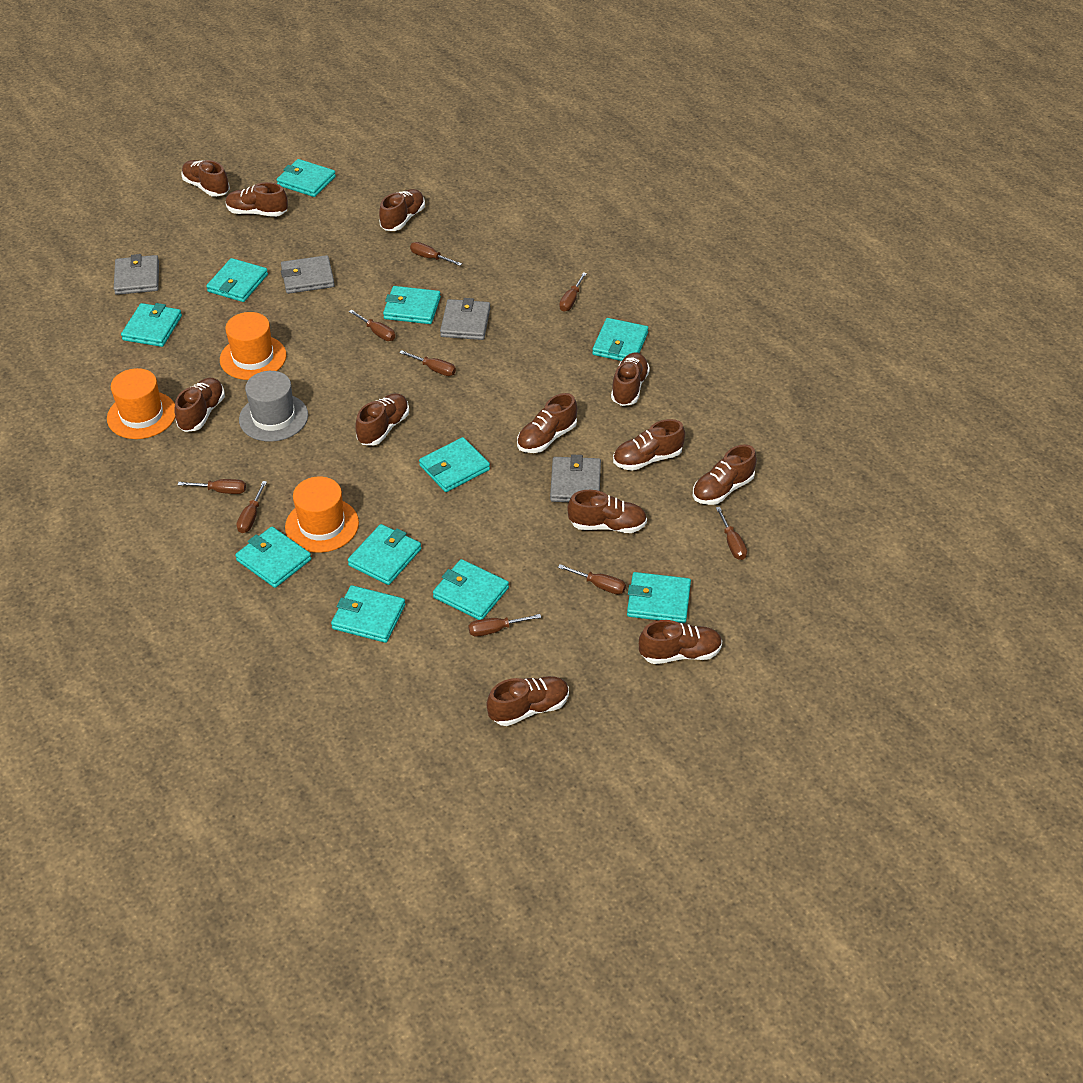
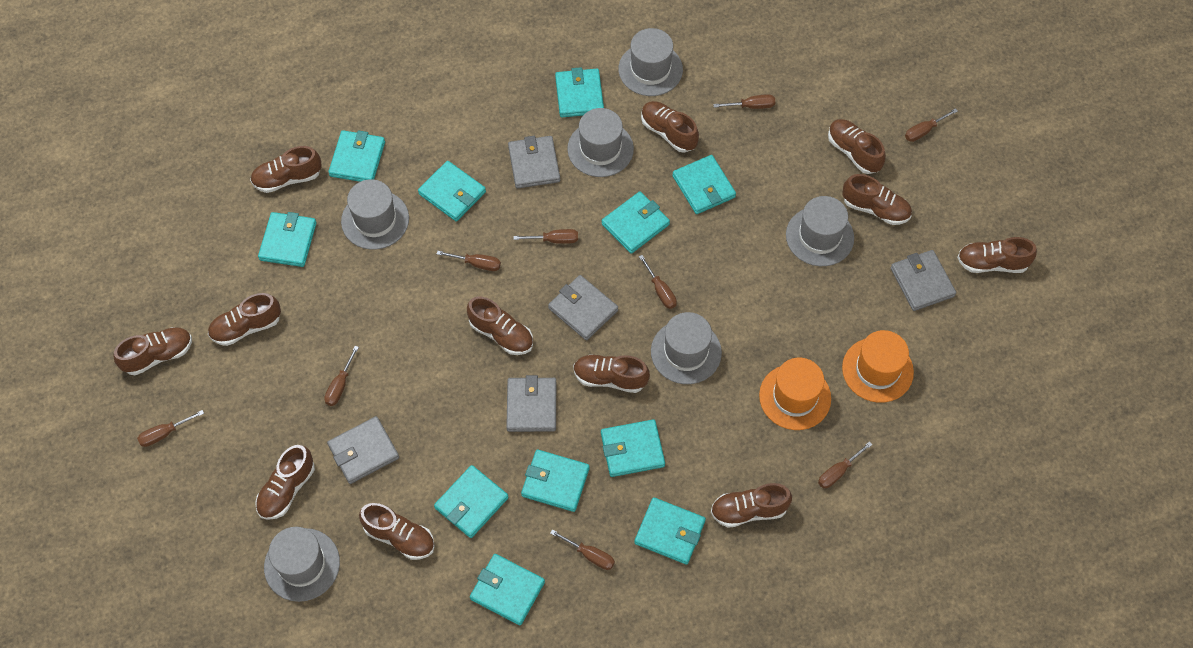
grey hat: 1 -> 6
grey wallet: 4 -> 5
orange hat: 3 -> 2

